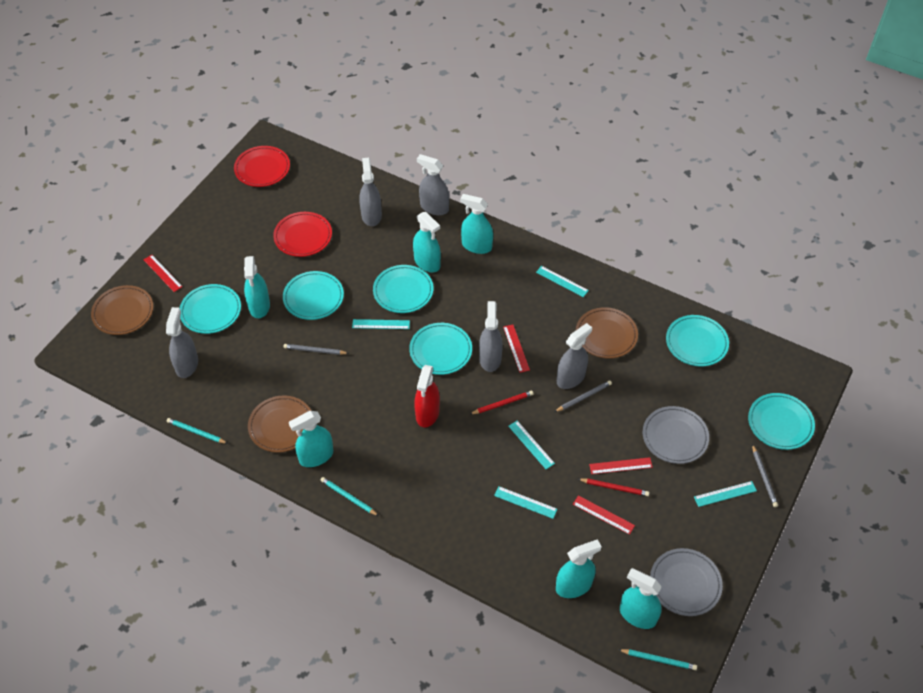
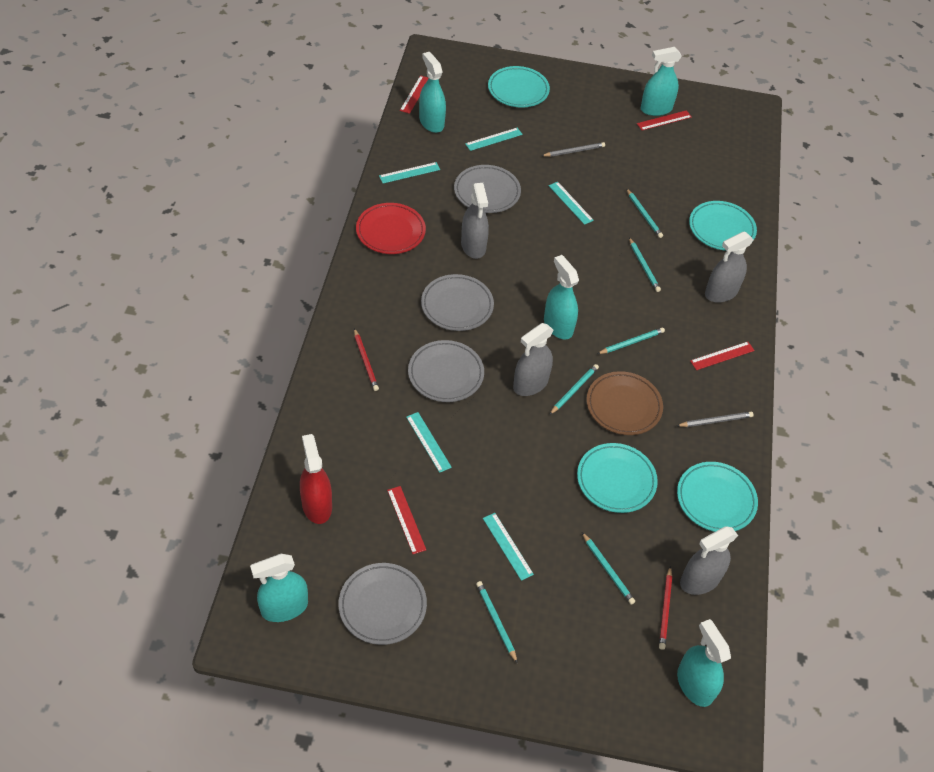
brown plate: 3 -> 1
grey pencil: 3 -> 2
grey plate: 2 -> 4
grey spray bottle: 5 -> 4
red plate: 2 -> 1
turquoise pencil: 3 -> 6
turquoise plate: 6 -> 4
turquoise spray bottle: 6 -> 5

